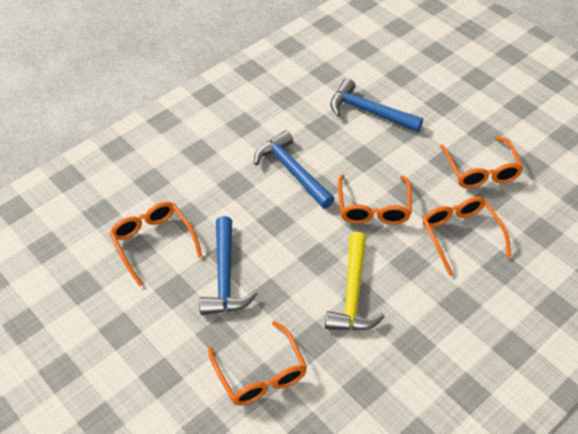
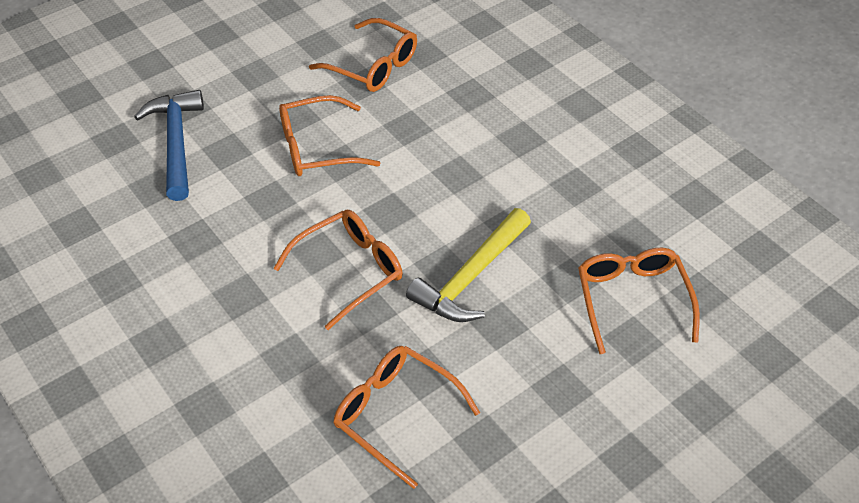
blue hammer: 3 -> 1

